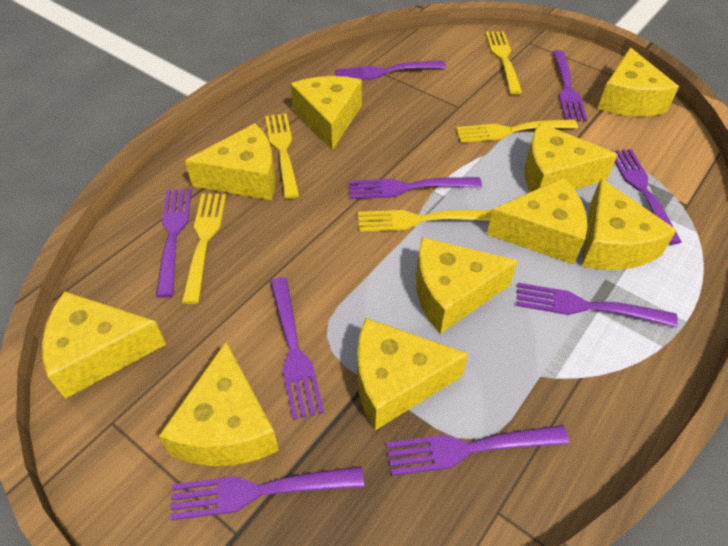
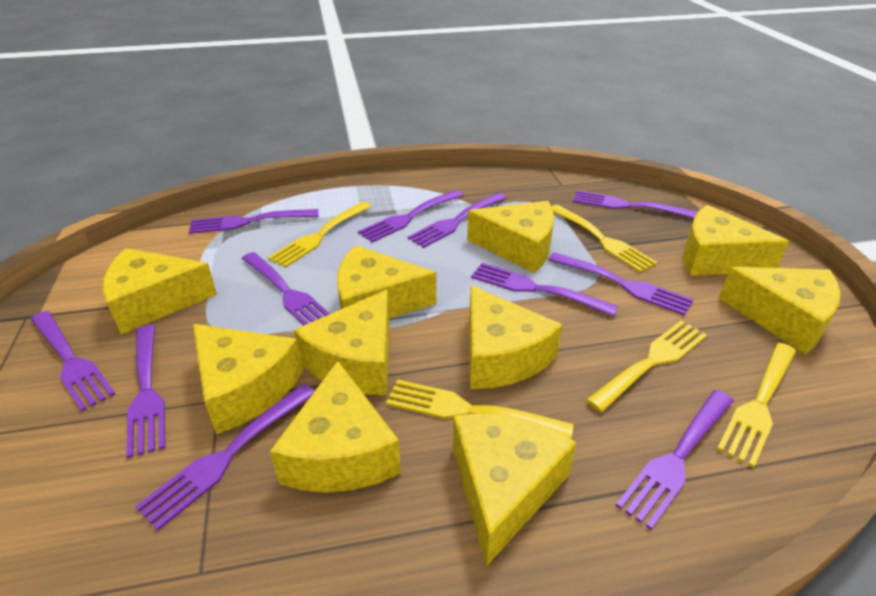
purple fork: 9 -> 11

